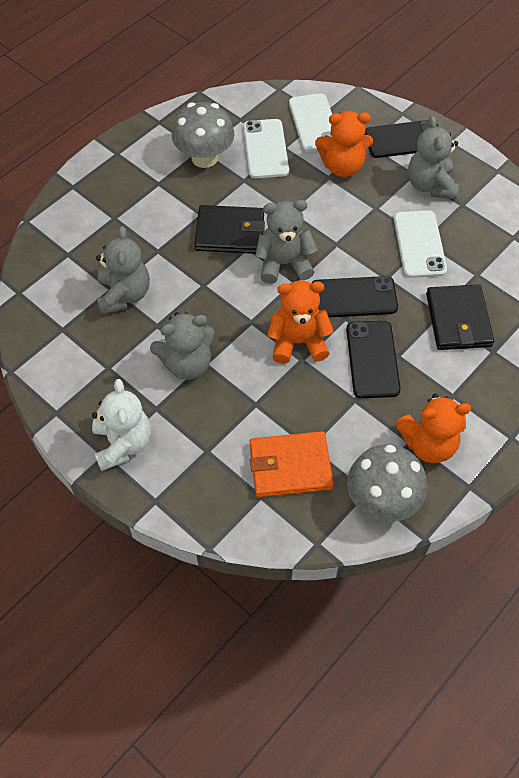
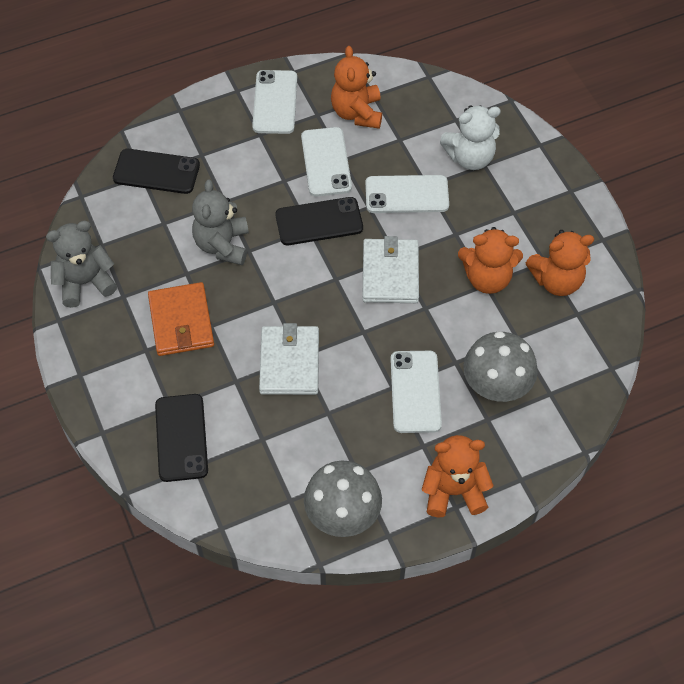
black wallet: 2 -> 0
grey teddy bear: 4 -> 2
orange teddy bear: 3 -> 4
white phone: 3 -> 4
white wallet: 0 -> 2

